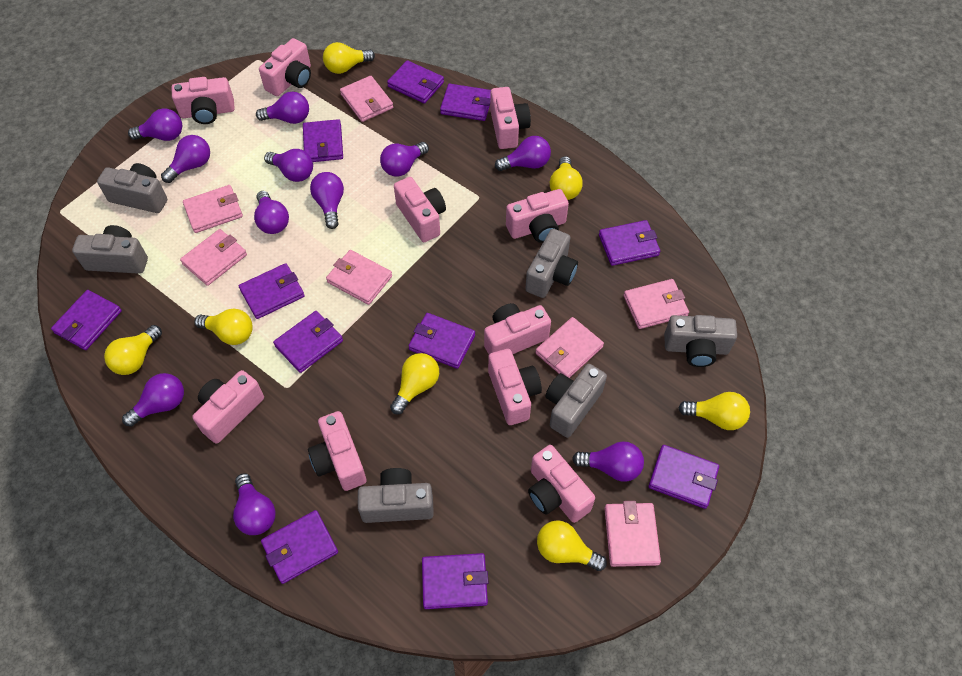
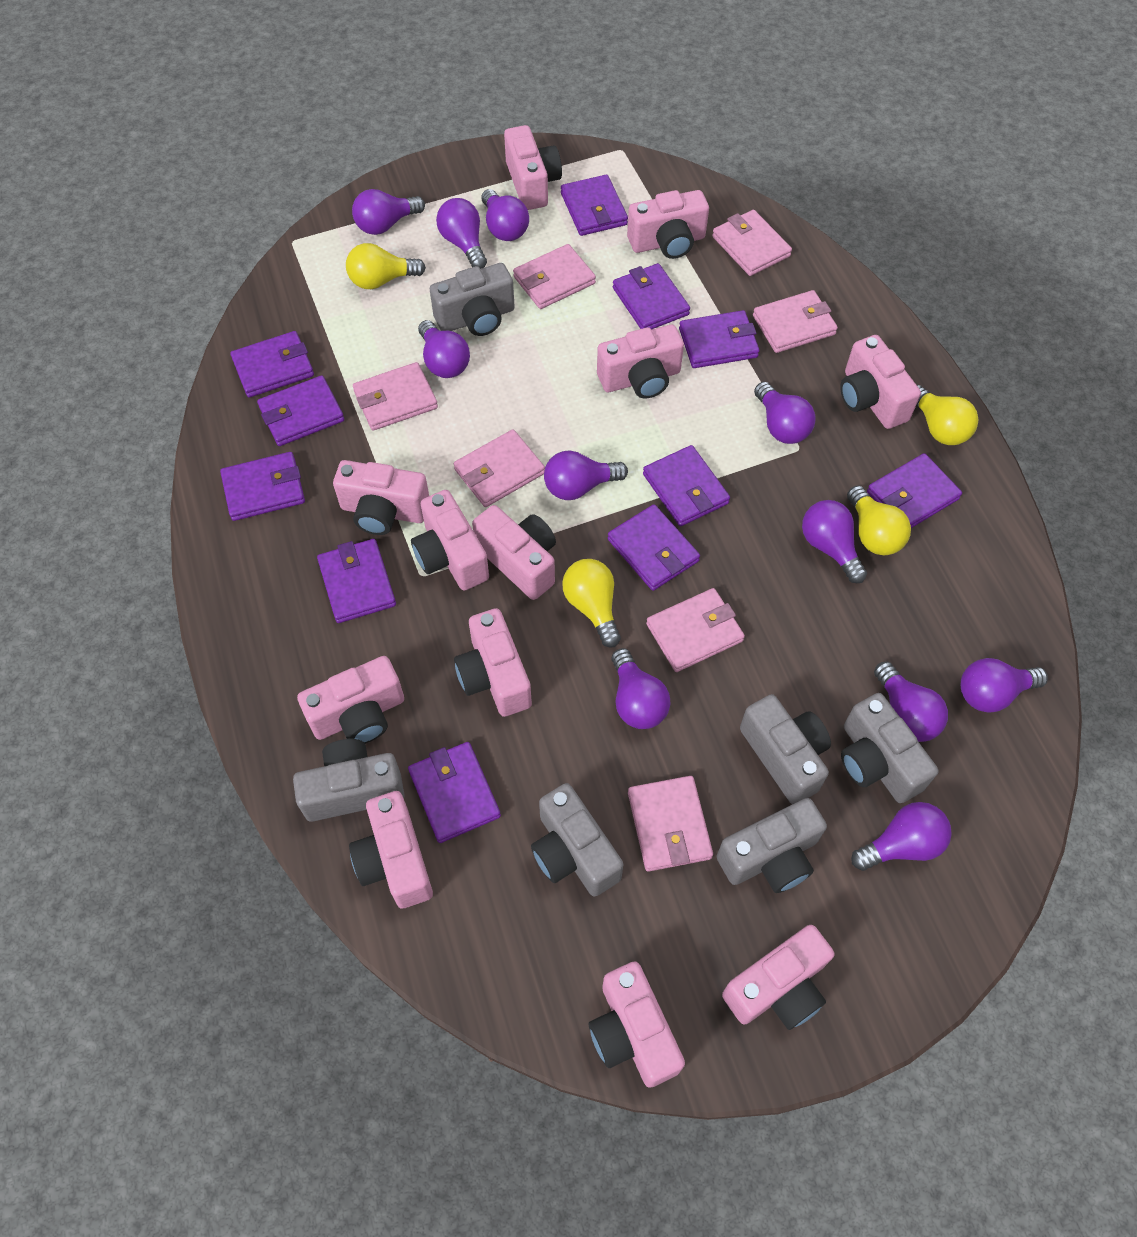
pink camera: 10 -> 12
yellow light bulb: 7 -> 4

